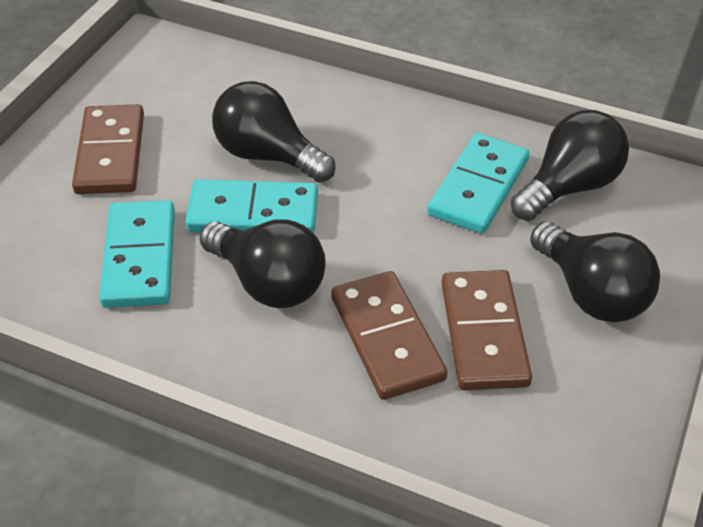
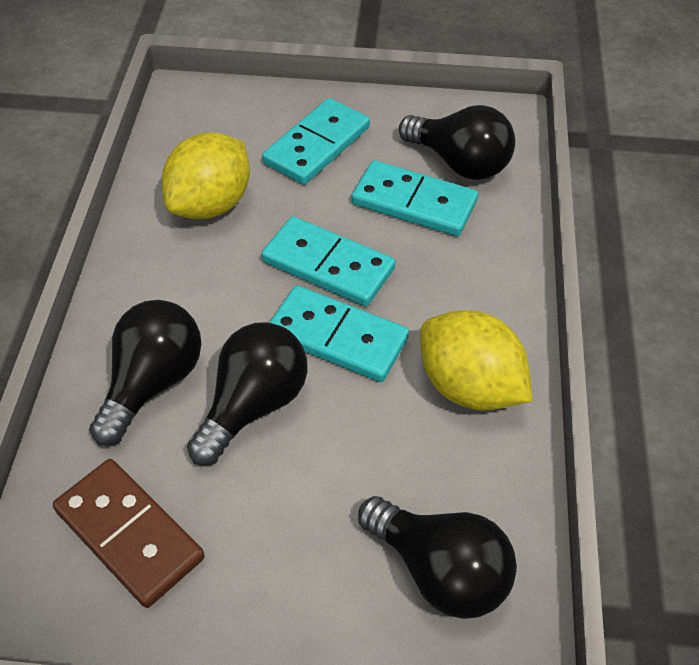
brown domino: 3 -> 1
turquoise domino: 3 -> 4
yellow lemon: 0 -> 2

